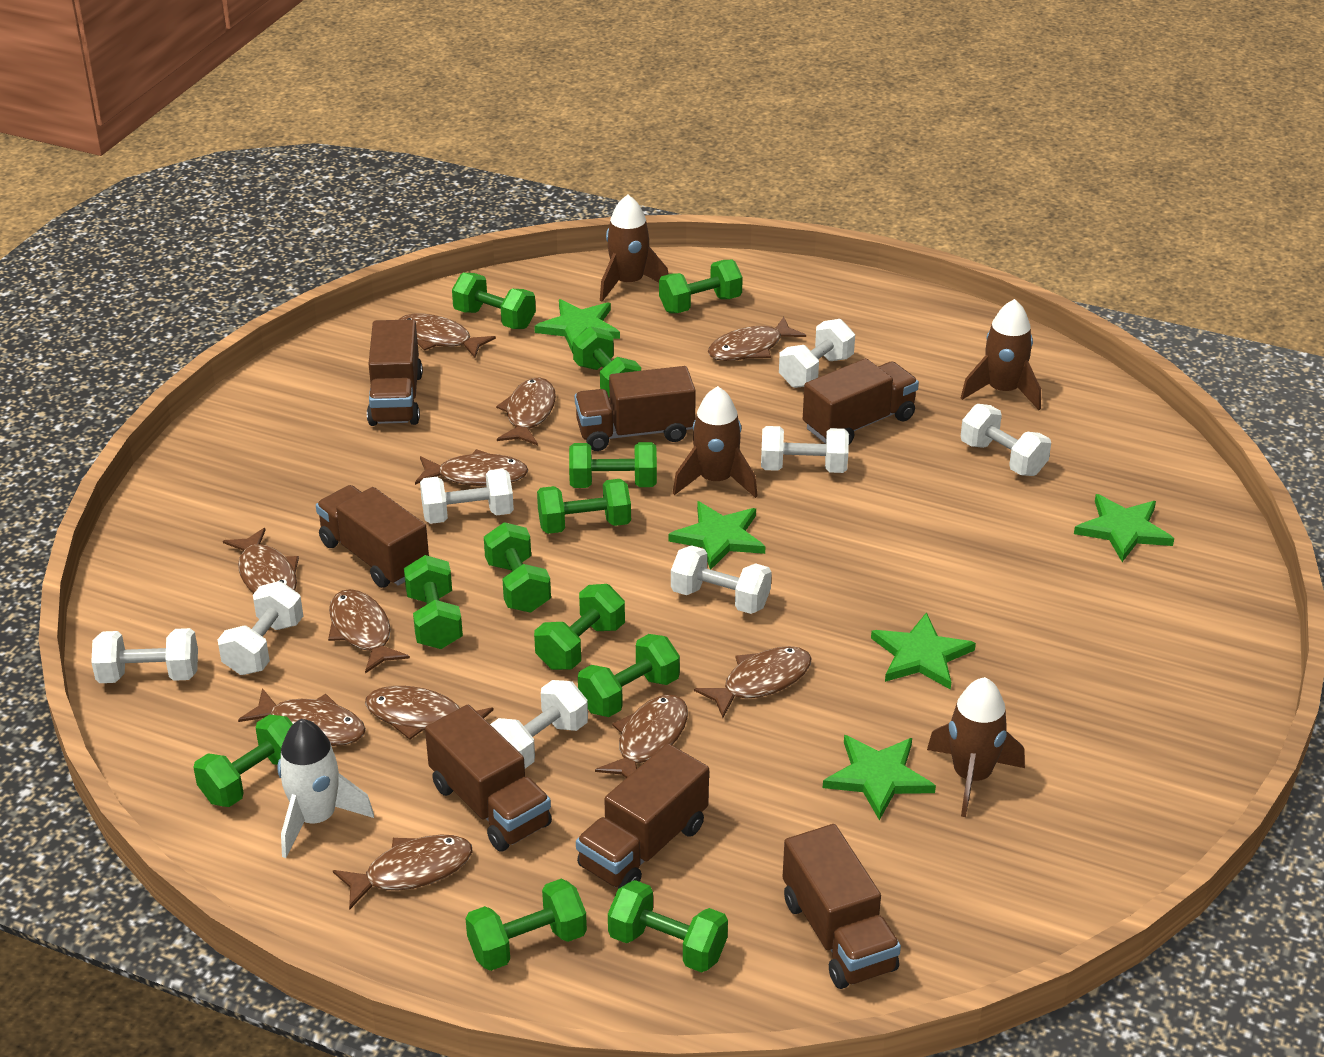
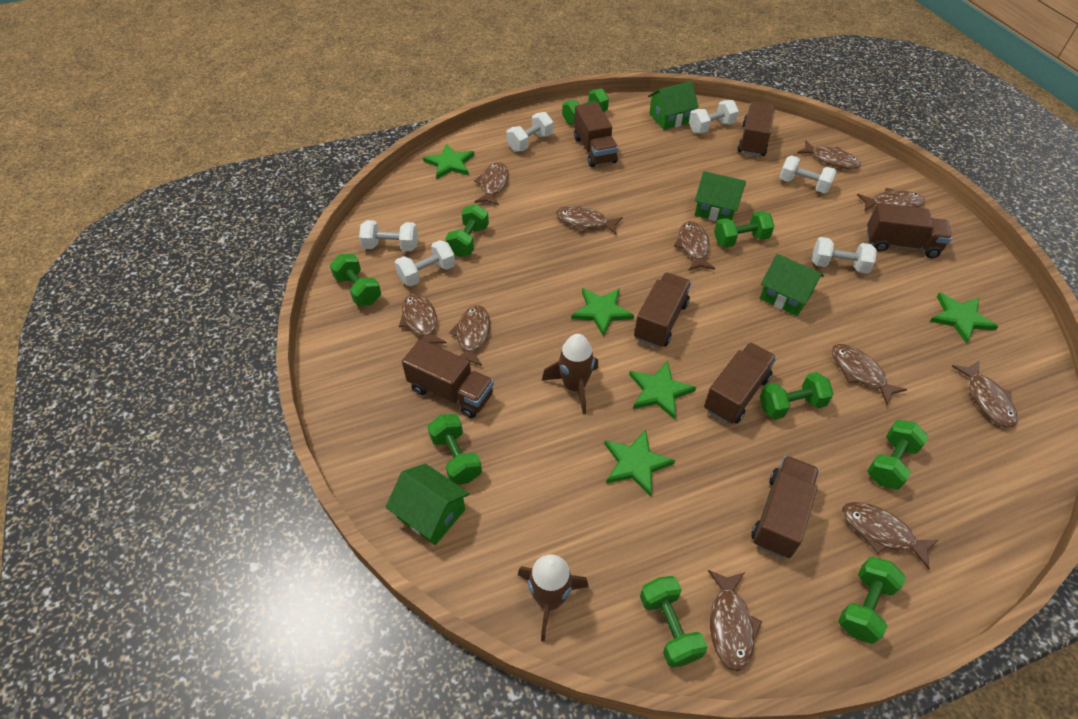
brown rocket: 4 -> 2
green dumbbell: 12 -> 9
green house: 0 -> 4
white dumbbell: 8 -> 6
white rocket: 1 -> 0

